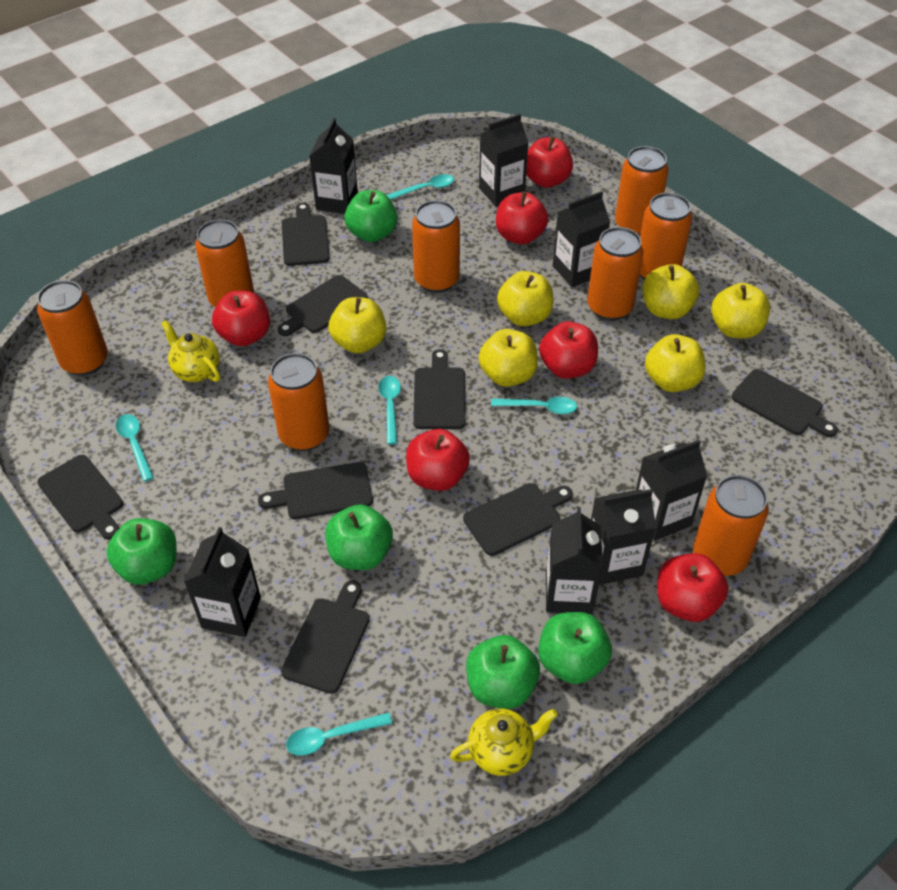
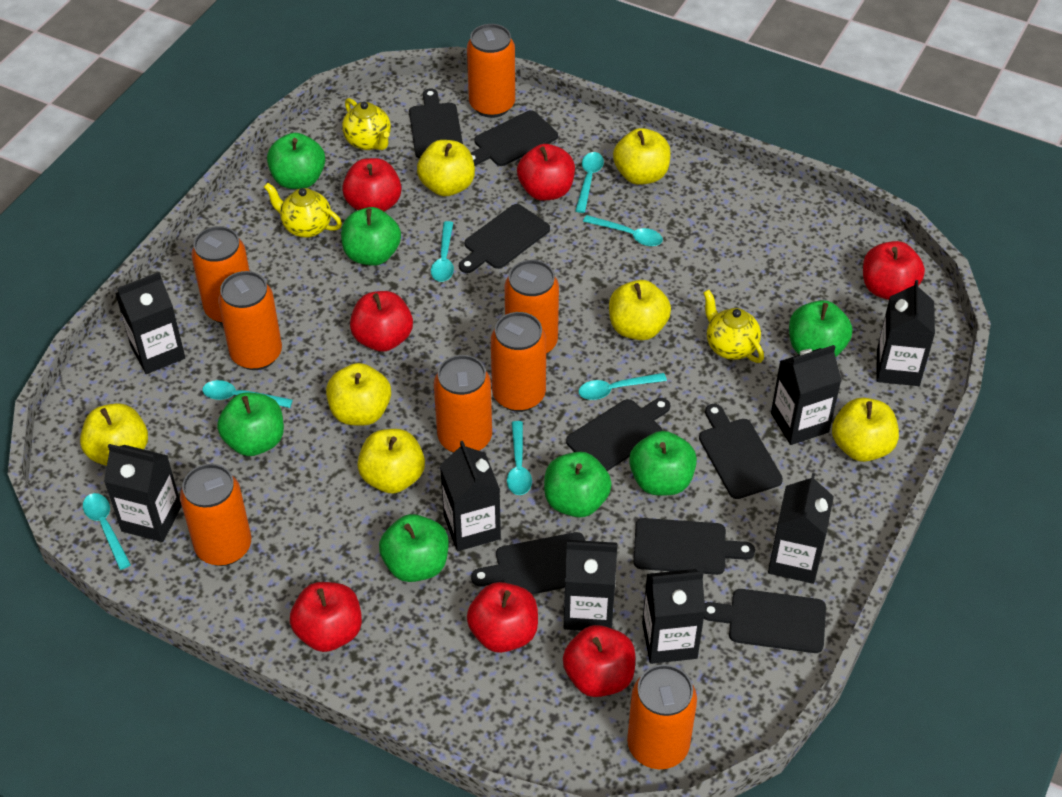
black carton: 7 -> 8
green apple: 5 -> 7
red apple: 6 -> 7
turquoise spoon: 5 -> 7
yellow apple: 6 -> 7
yellow teapot: 2 -> 3

